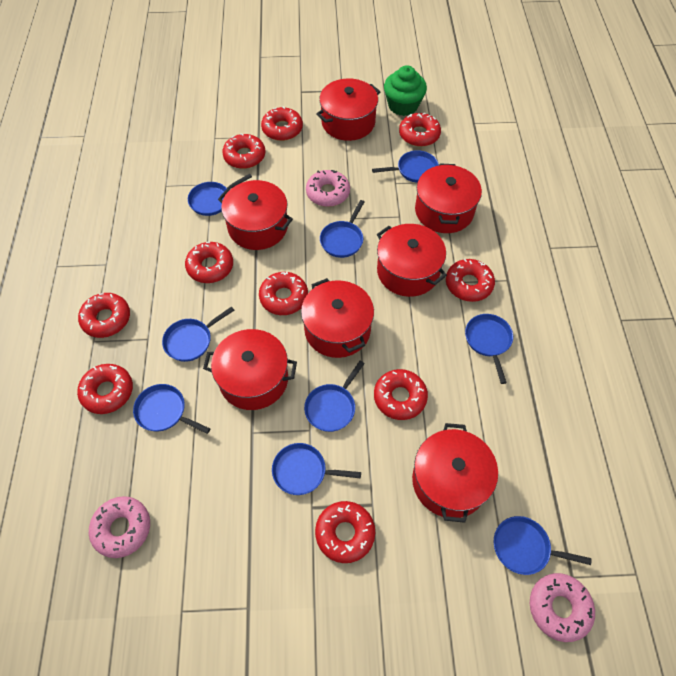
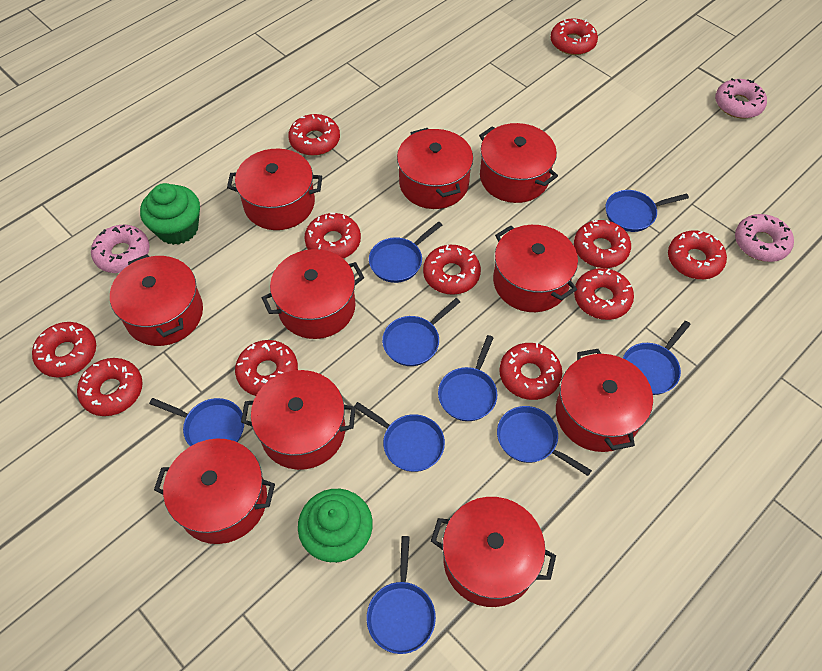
green cupcake: 1 -> 2
red donut: 10 -> 11
red pot: 7 -> 10

